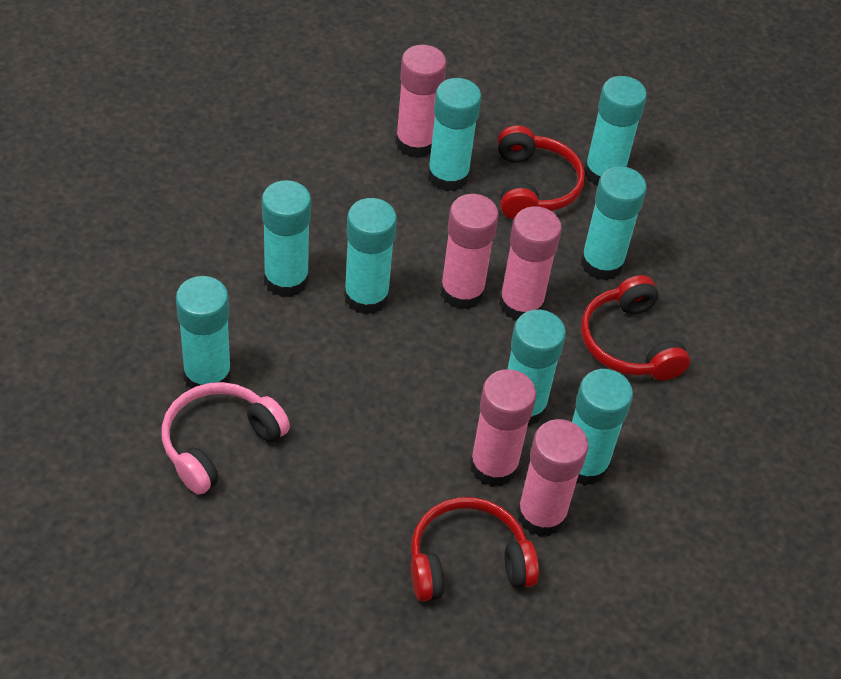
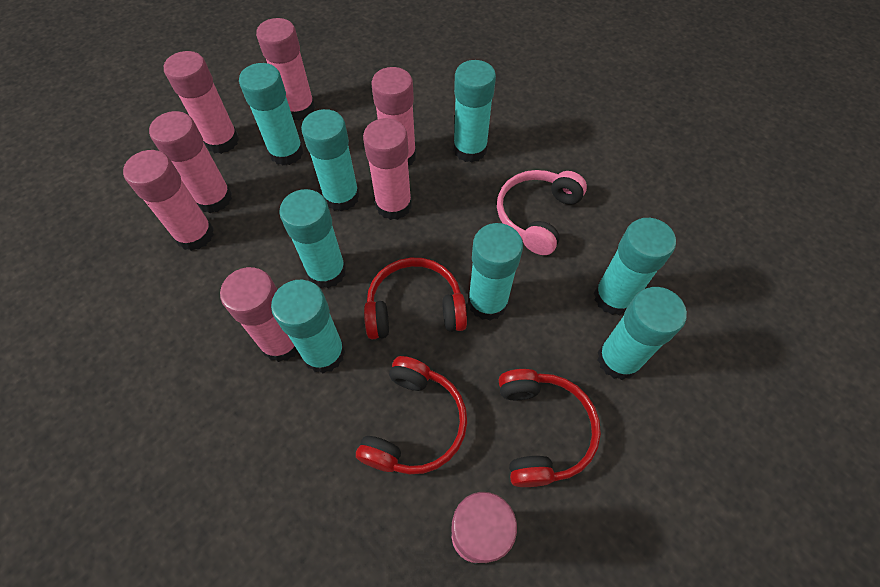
pink glue stick: 5 -> 8

